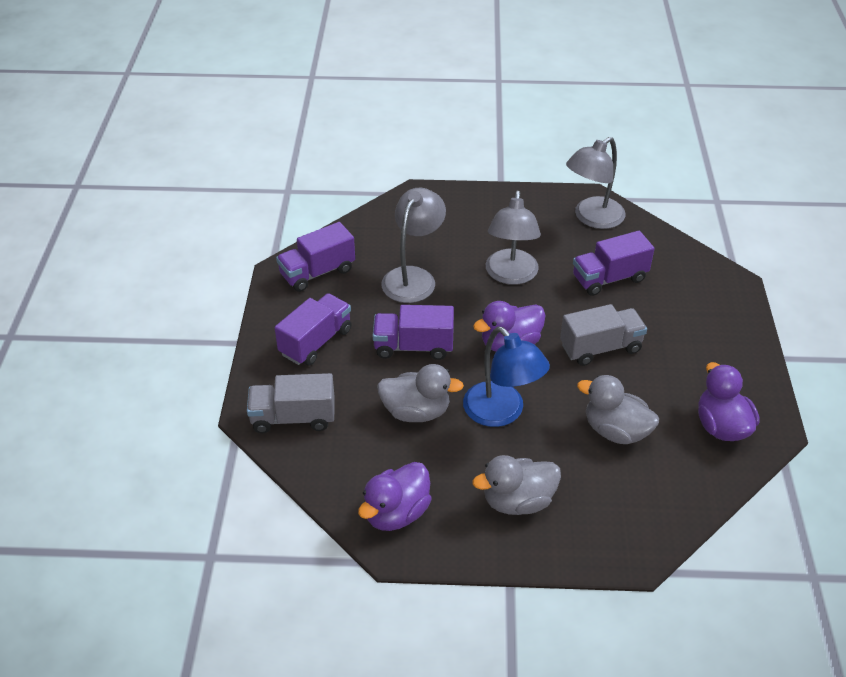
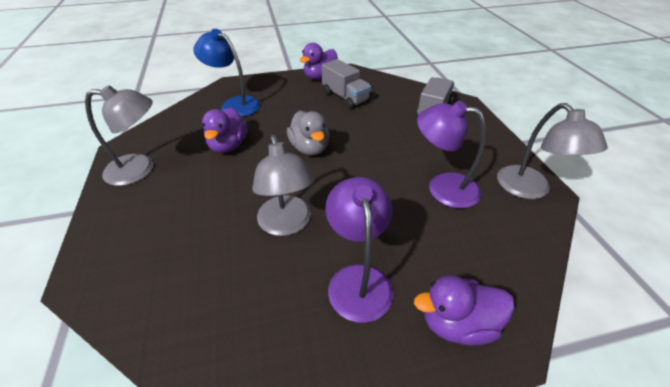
grey duck: 3 -> 1
purple lamp: 0 -> 2
purple truck: 4 -> 0

